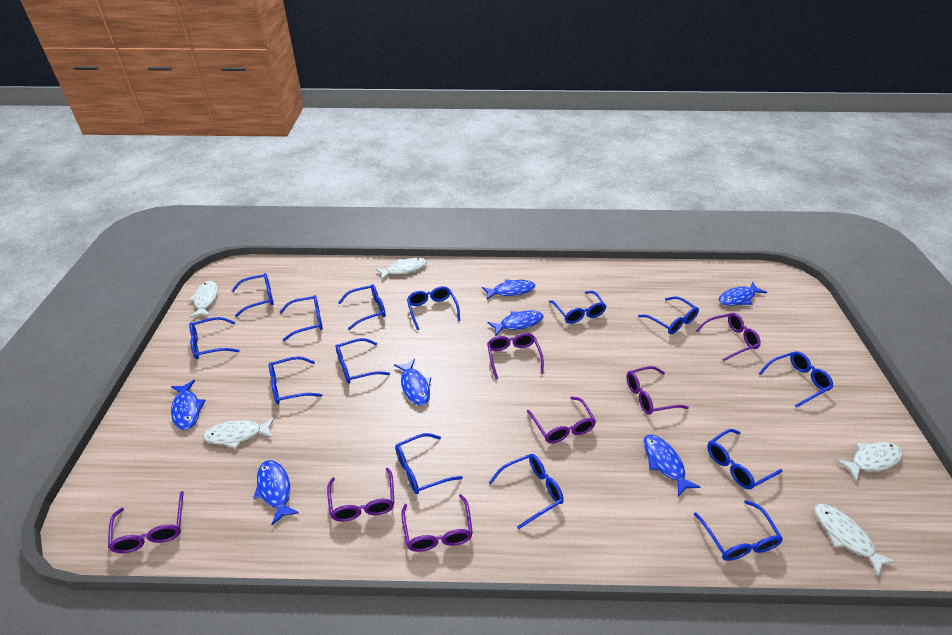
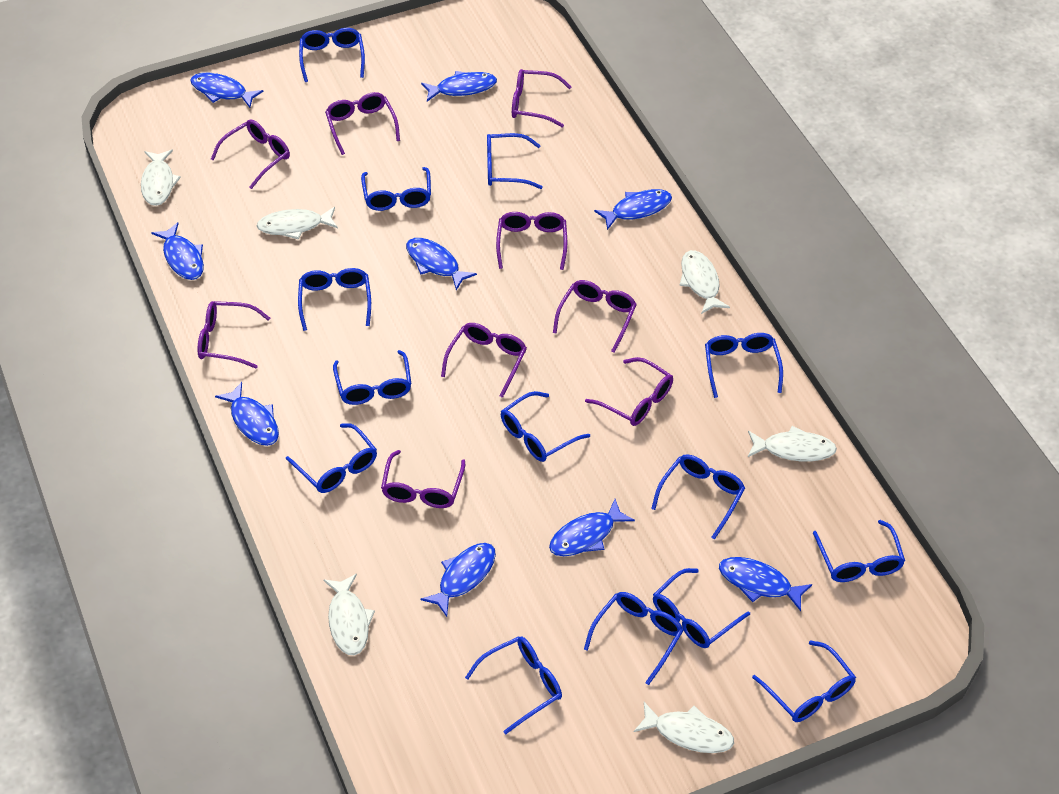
blue fish: 7 -> 9
purple glasses: 7 -> 9
white fish: 5 -> 6

